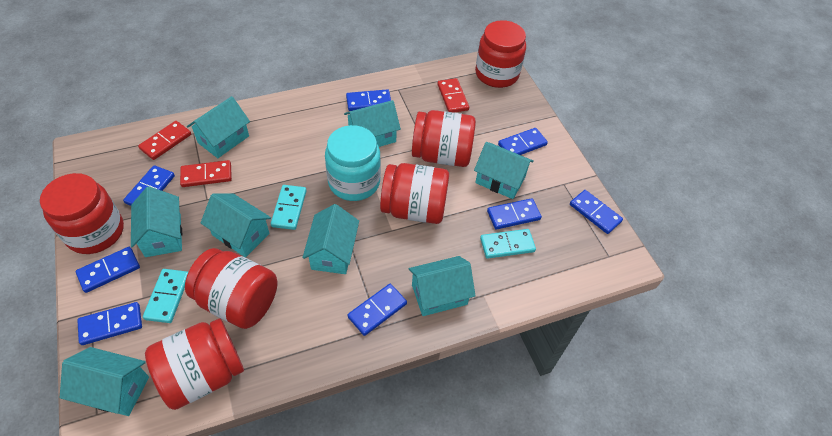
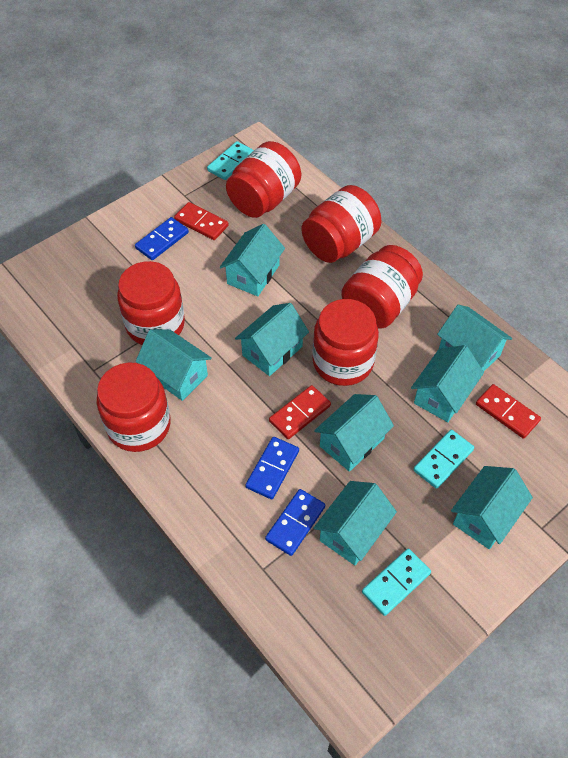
blue domino: 8 -> 3
turquoise jar: 1 -> 0

